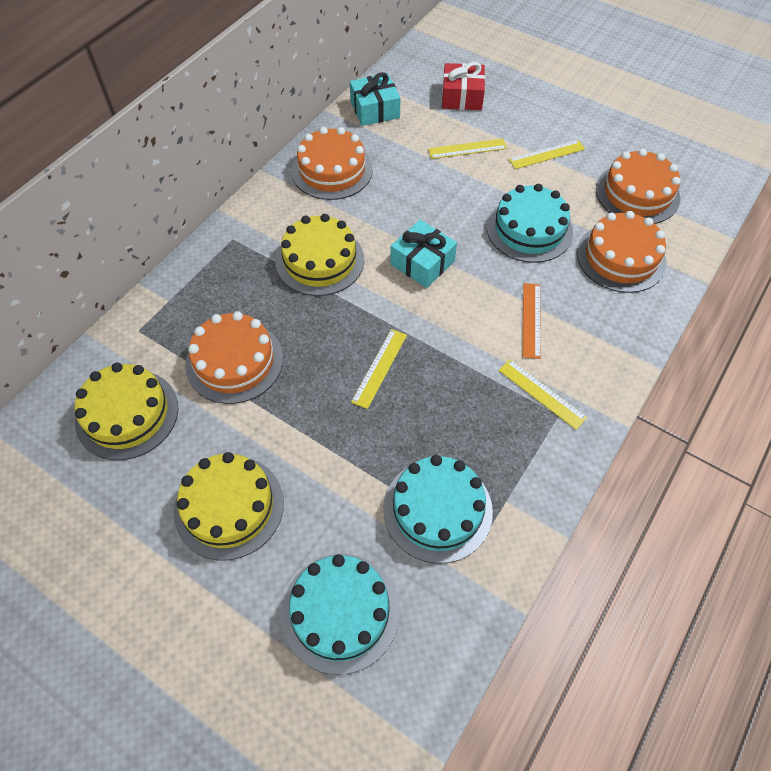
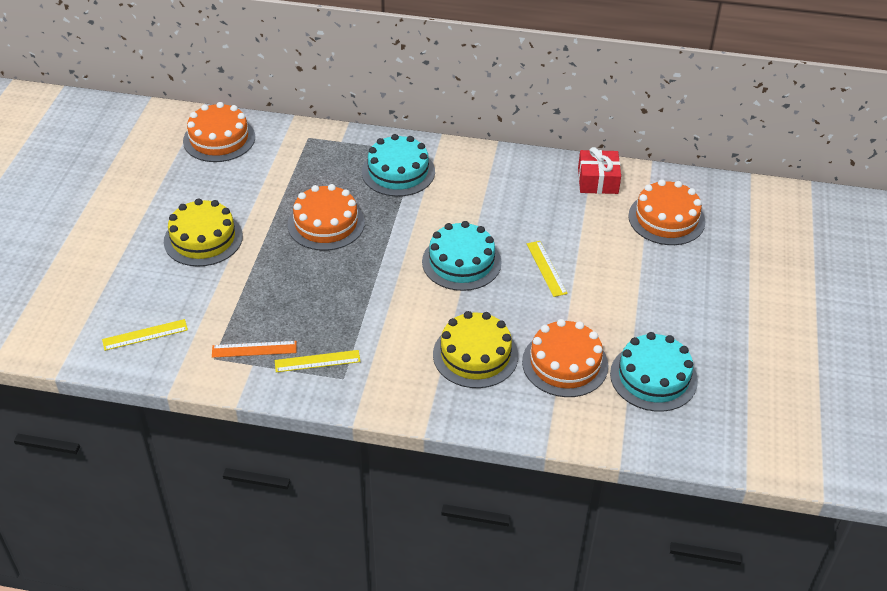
turquoise gift: 2 -> 0
yellow cake: 3 -> 2
yellow ruler: 4 -> 3

